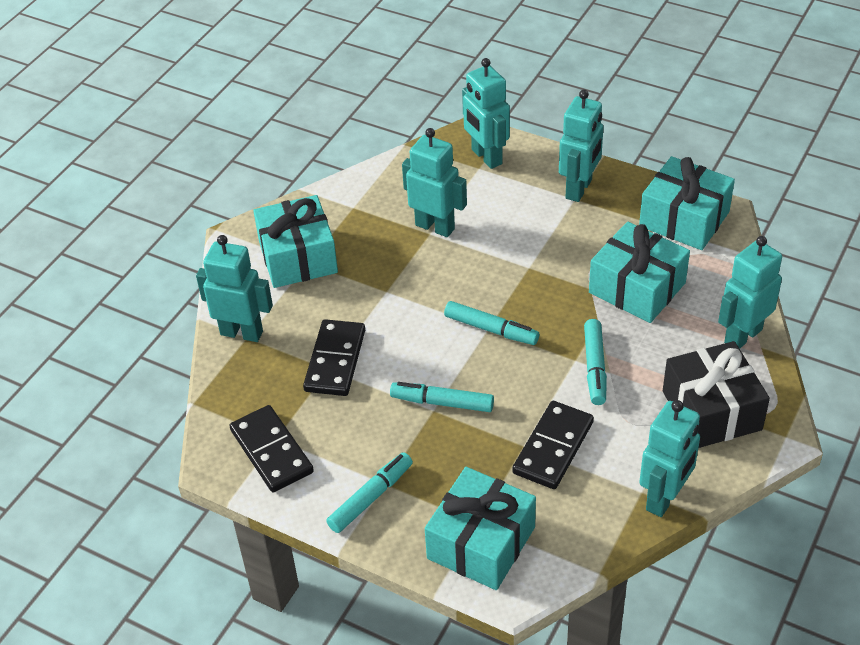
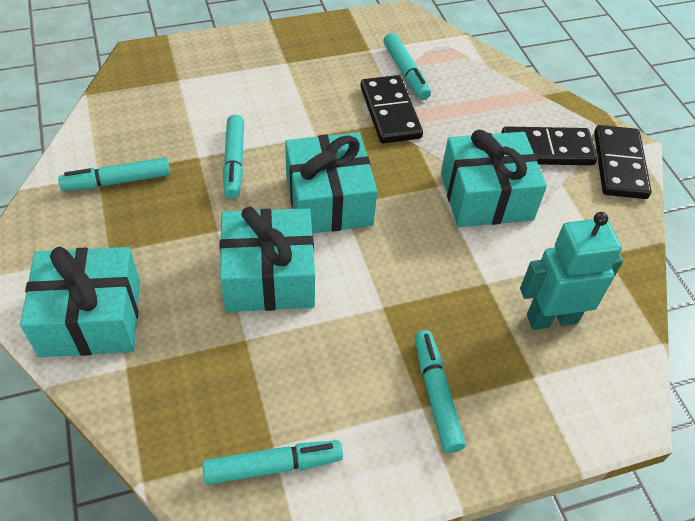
black gift: 1 -> 0
turquoise marker: 4 -> 5
turquoise robot: 6 -> 1

